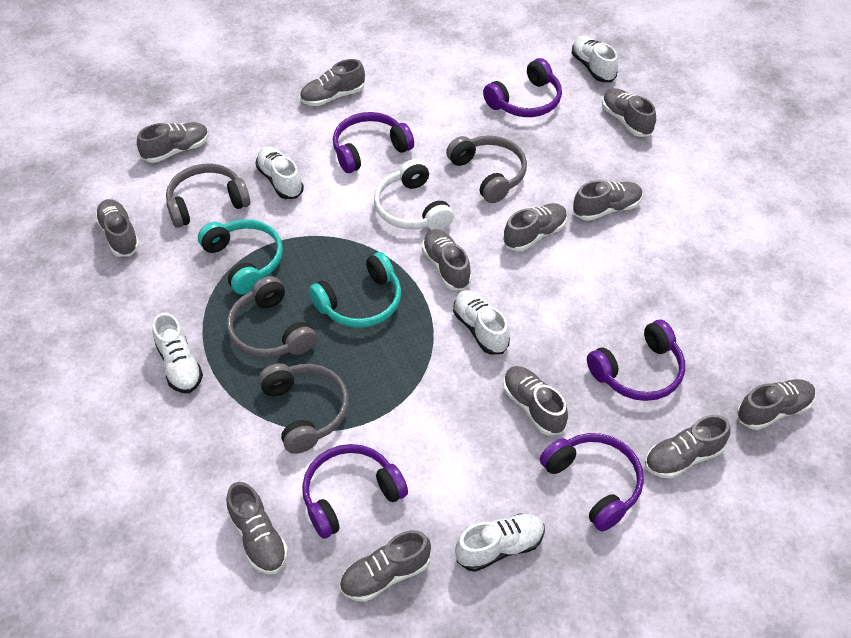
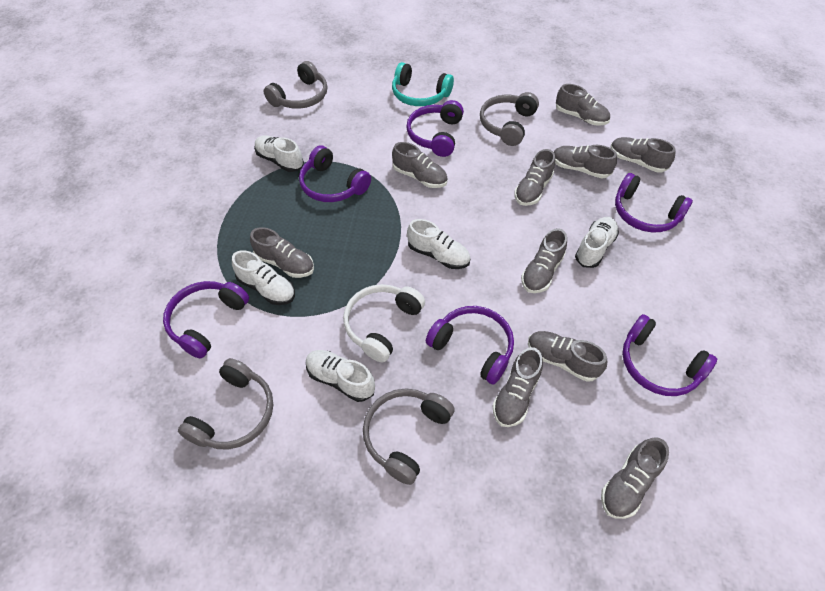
grey shoe: 12 -> 10
purple headphones: 5 -> 6
turquoise headphones: 2 -> 1

